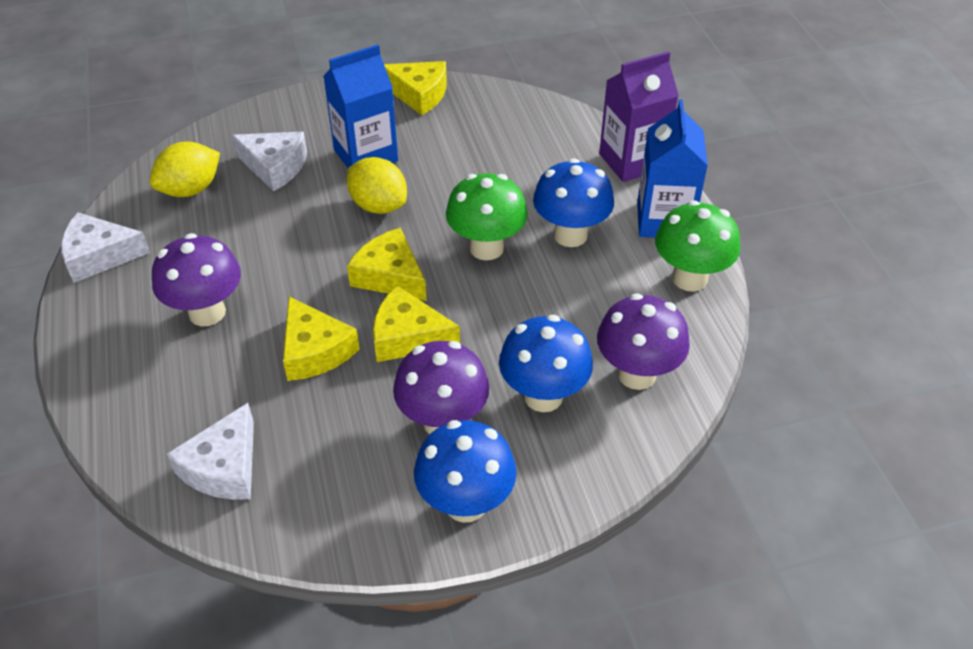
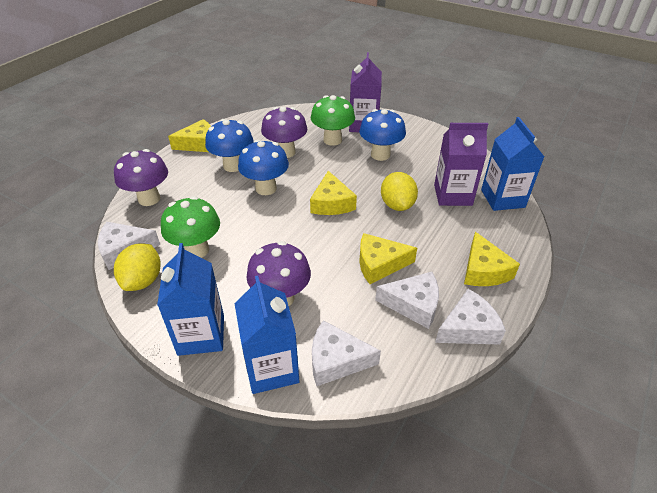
blue carton: 2 -> 3
purple carton: 1 -> 2
white cheese: 3 -> 4

